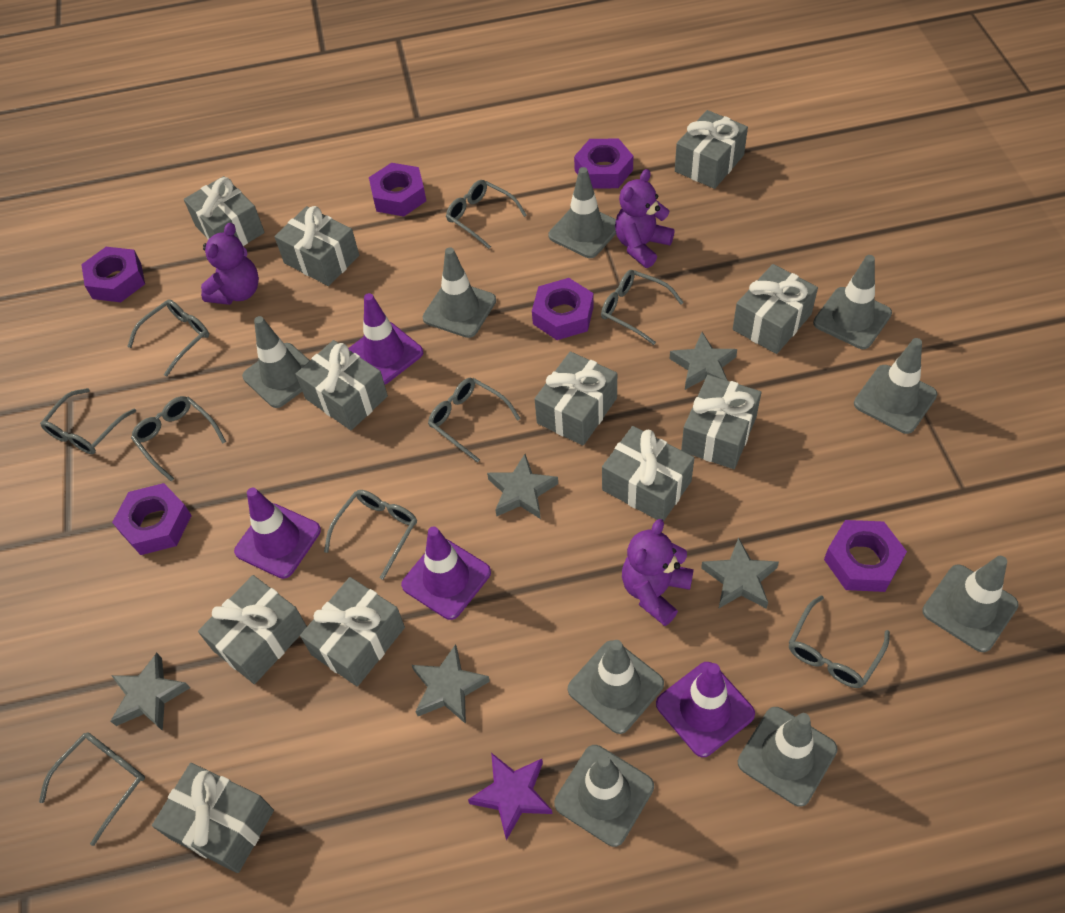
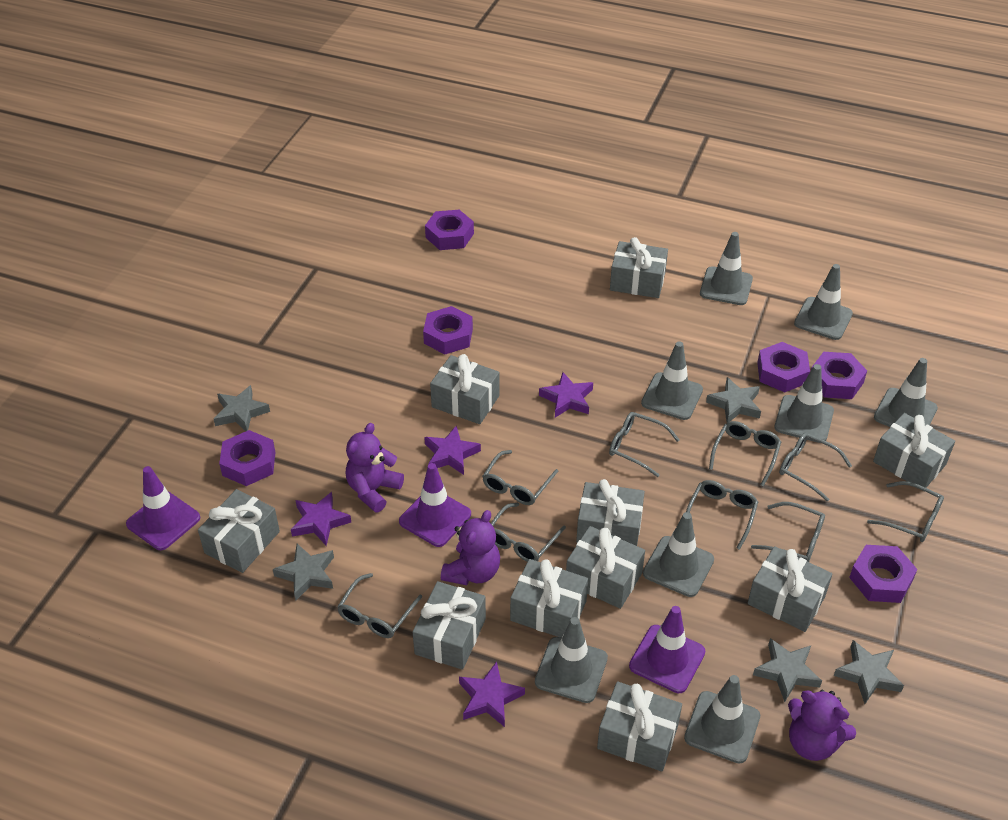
grey gift: 11 -> 10
grey traffic cone: 9 -> 8
purple star: 1 -> 4
purple traffic cone: 4 -> 3

